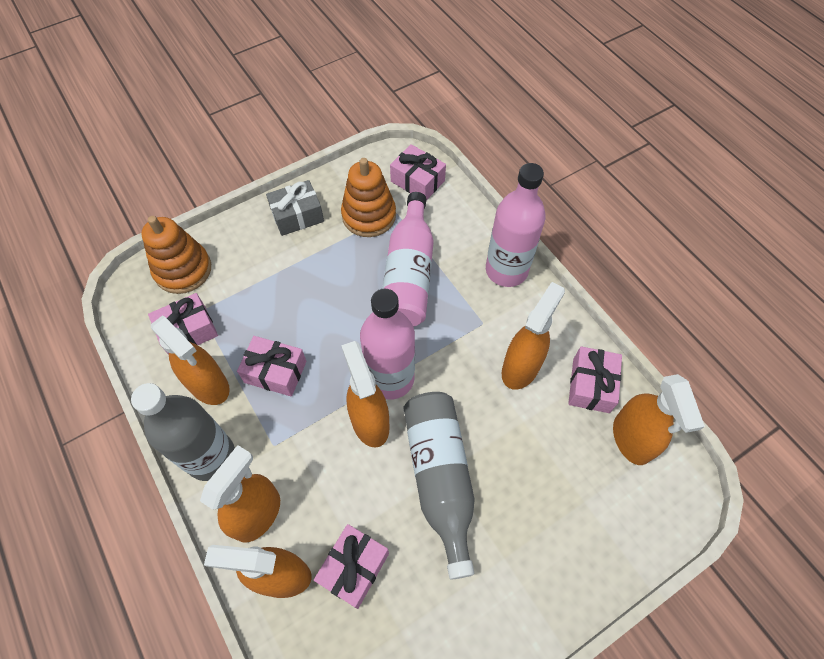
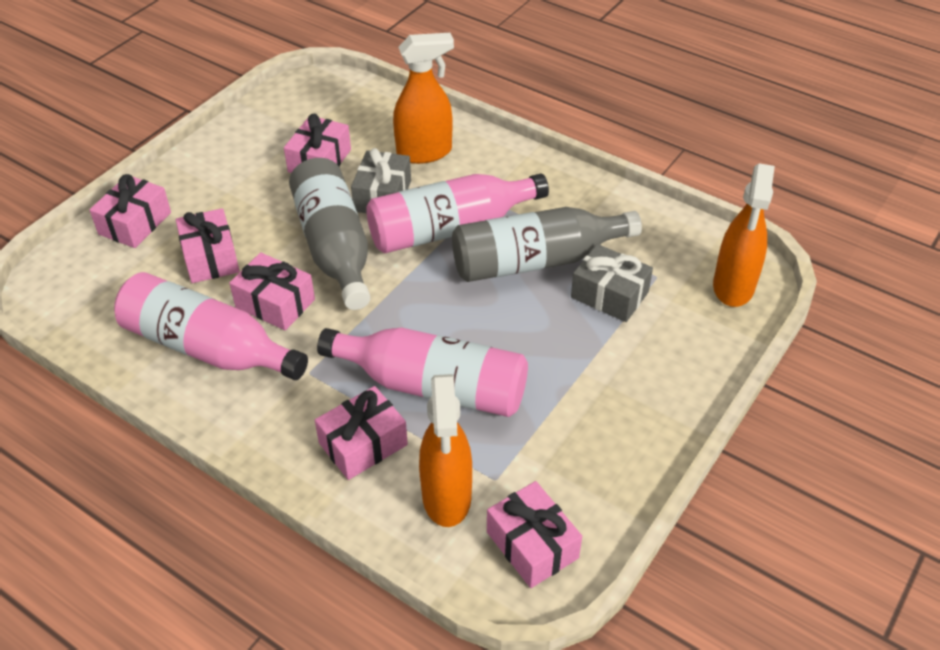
grey gift: 1 -> 2
orange spray bottle: 6 -> 3
orange stacking toy: 2 -> 0
pink gift: 5 -> 6

